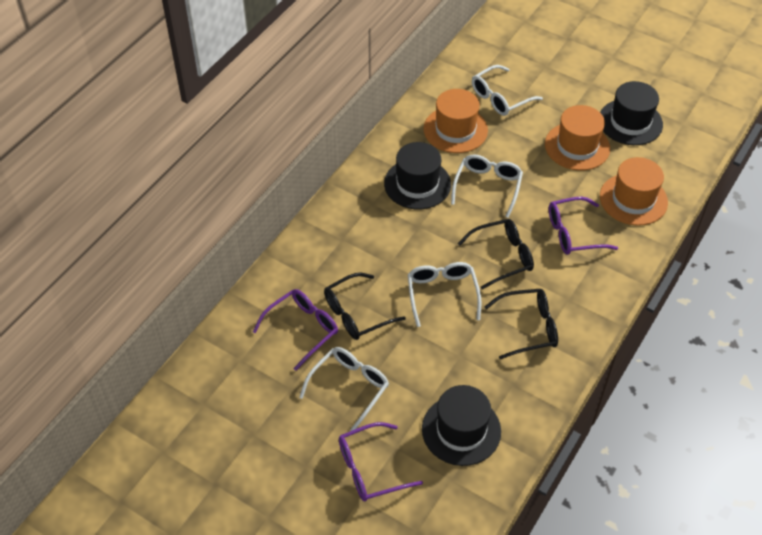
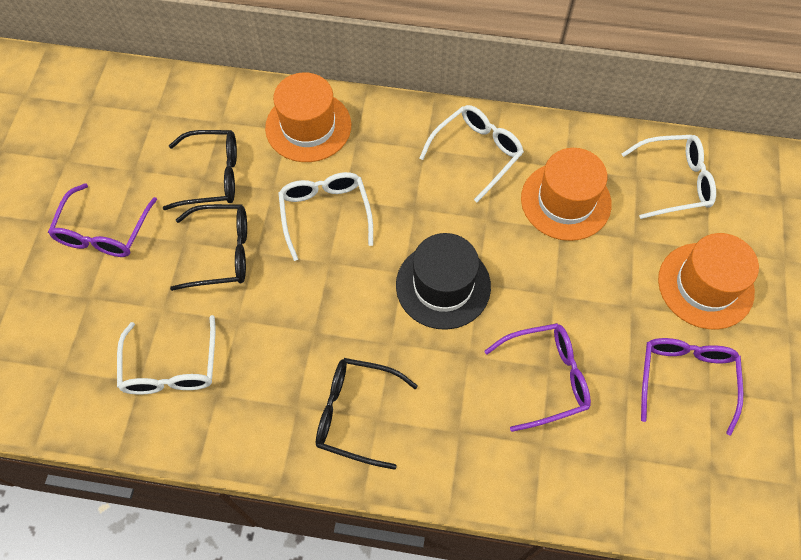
black hat: 3 -> 1

